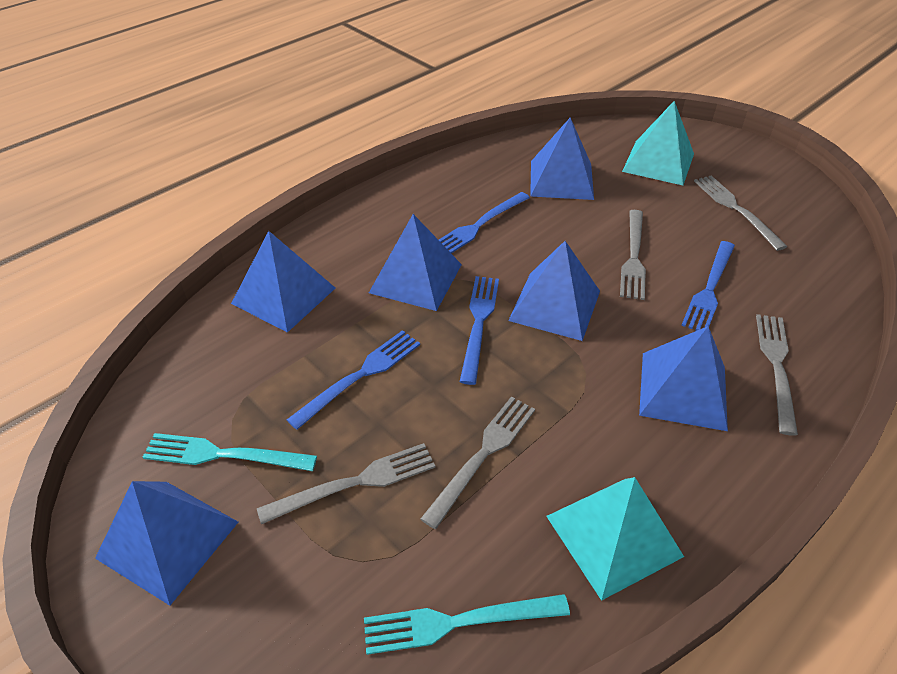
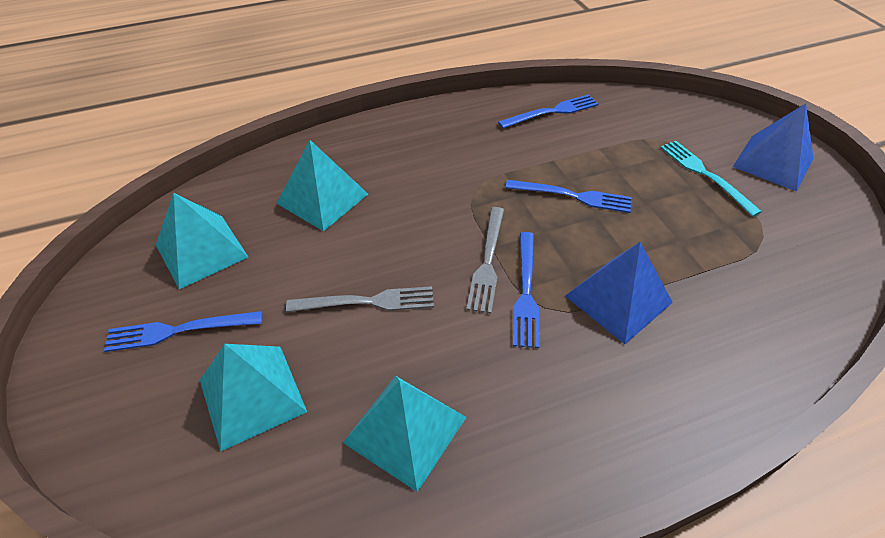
blue pyramid: 6 -> 2
grey fork: 5 -> 2
turquoise fork: 2 -> 1
turquoise pyramid: 2 -> 4

